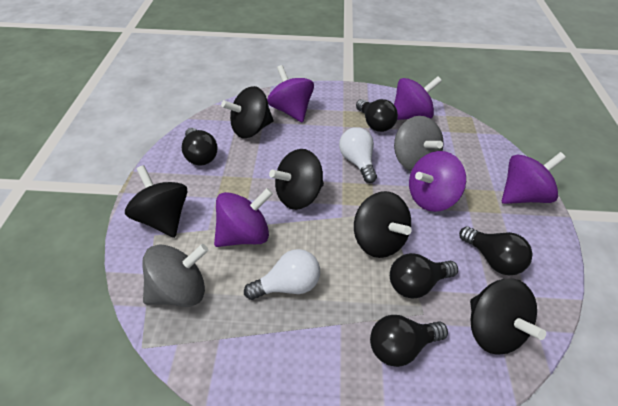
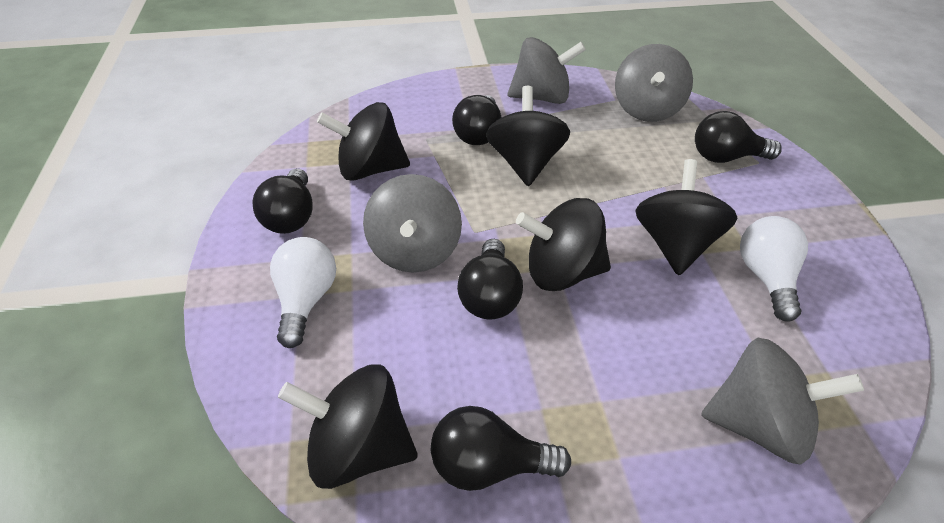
grey spinning top: 2 -> 4
purple spinning top: 5 -> 0

